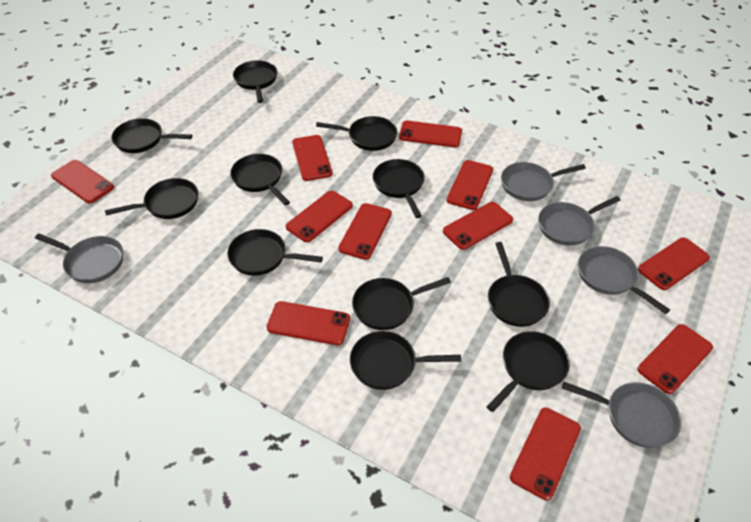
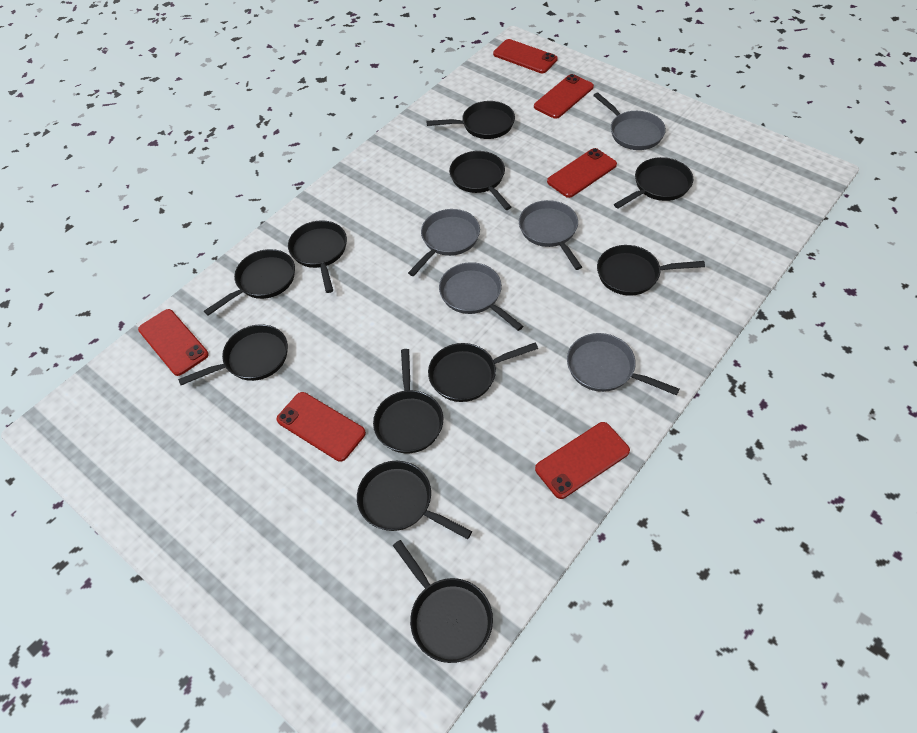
red phone: 11 -> 6

